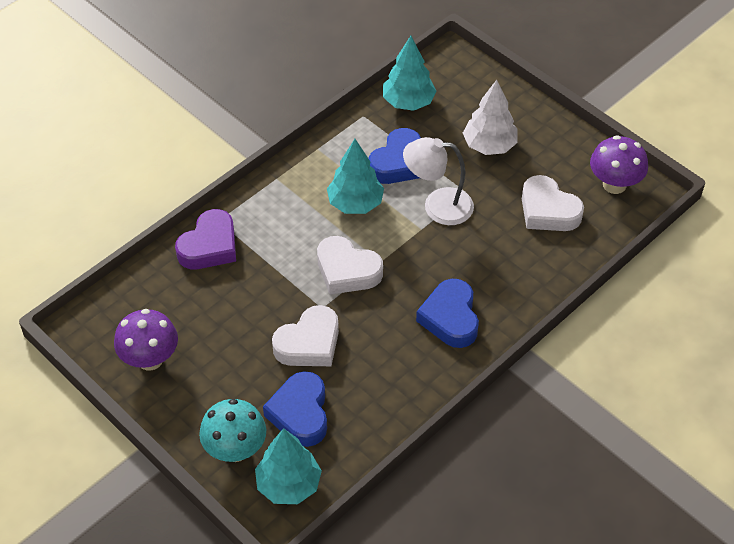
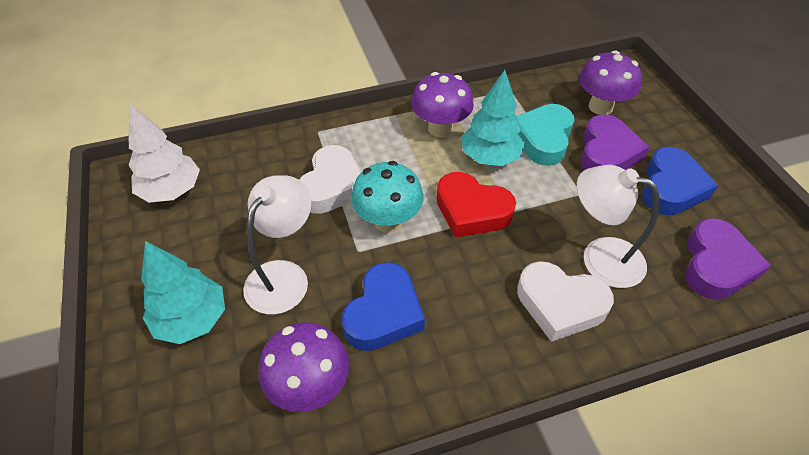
blue heart: 3 -> 2
purple heart: 1 -> 2
purple mushroom: 2 -> 3
red heart: 0 -> 1
turquoise heart: 0 -> 1
turquoise tree: 3 -> 2
white heart: 3 -> 2
white lamp: 1 -> 2

